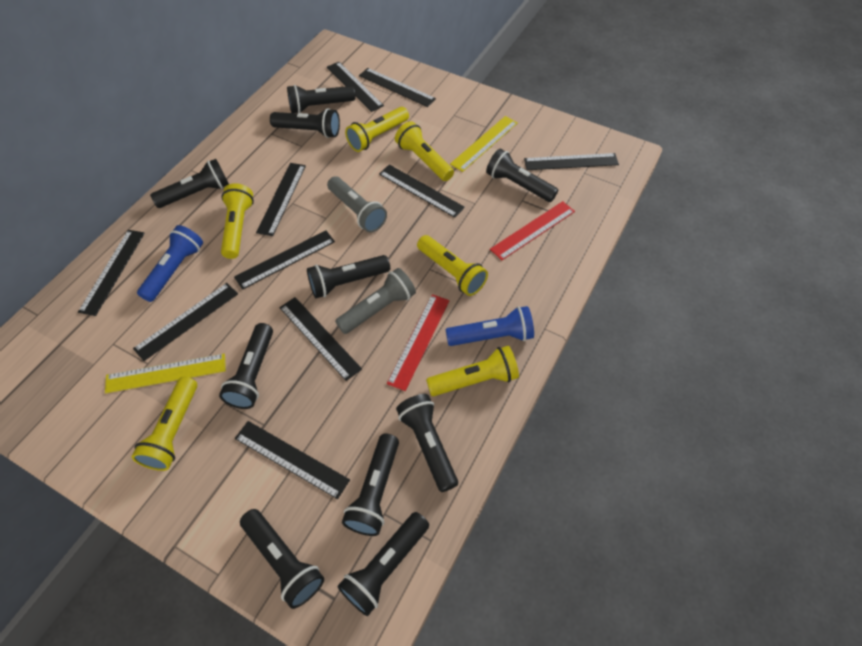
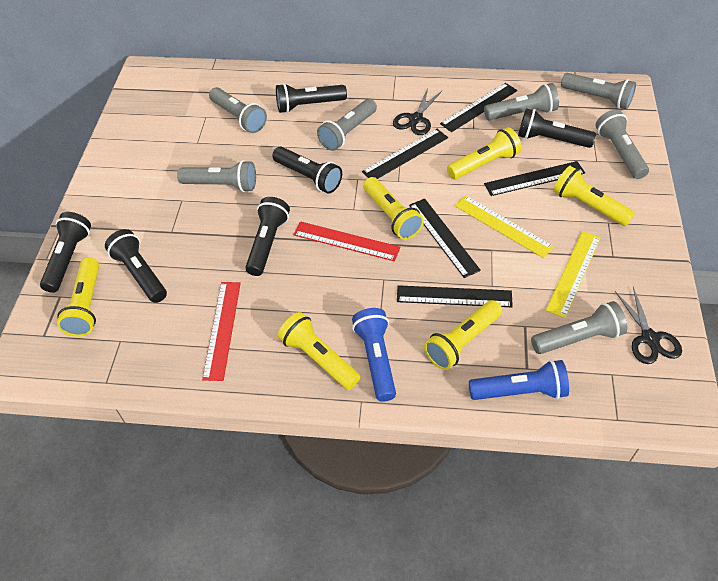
black flashlight: 10 -> 6
black ruler: 10 -> 5
black scissors: 0 -> 2
grey flashlight: 2 -> 7

